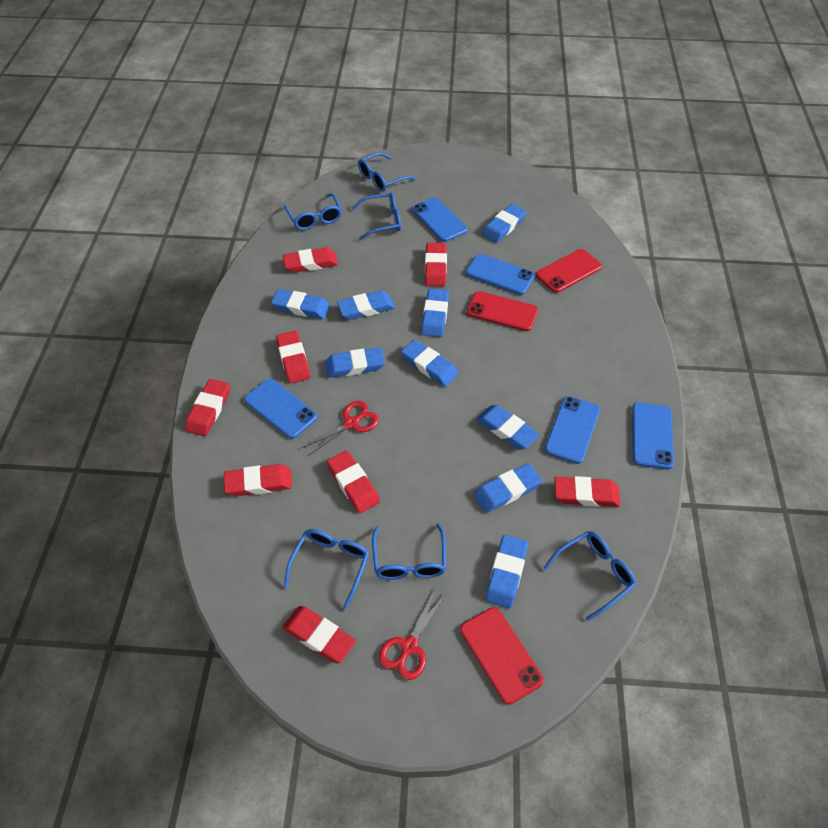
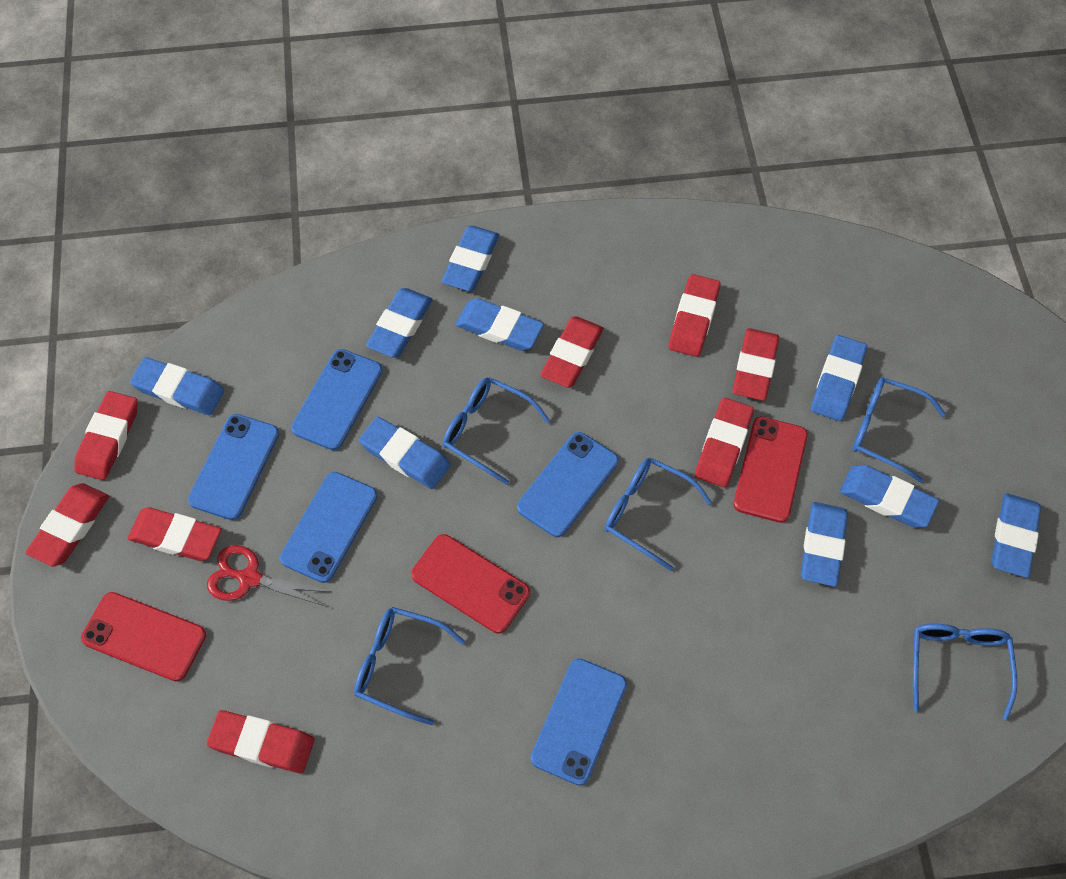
blue glasses: 6 -> 5
red scissors: 2 -> 1

